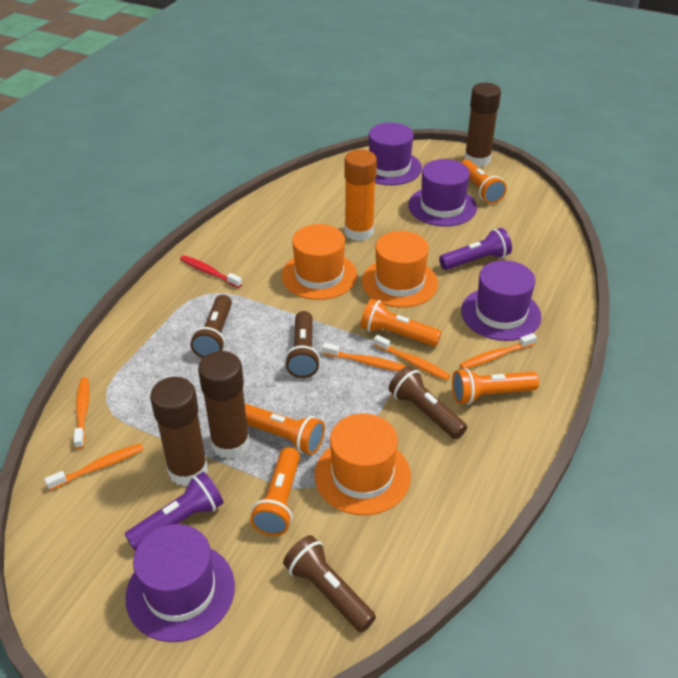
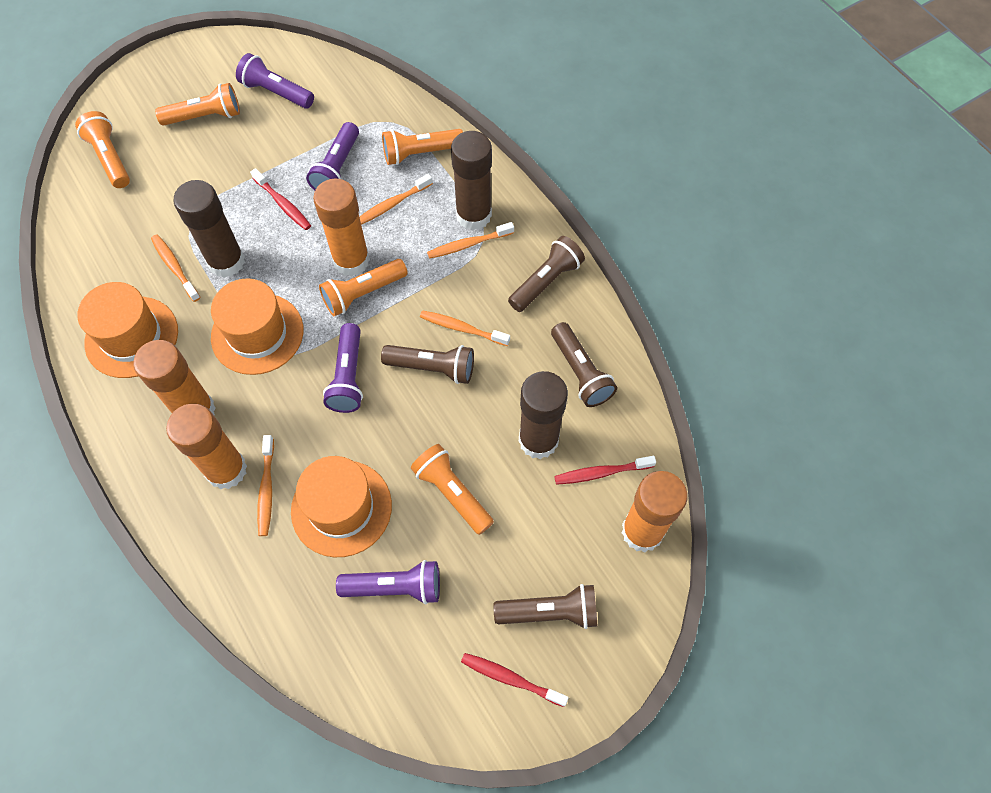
orange glue stick: 1 -> 4
purple flashlight: 2 -> 4
purple hat: 4 -> 0
red toothbrush: 1 -> 3

